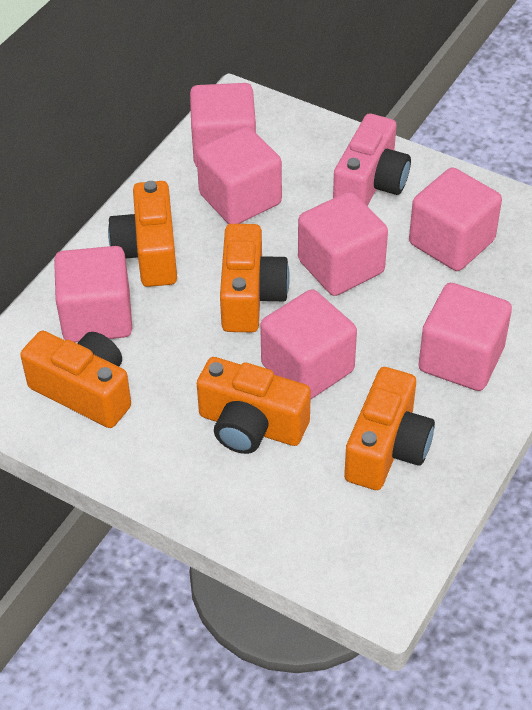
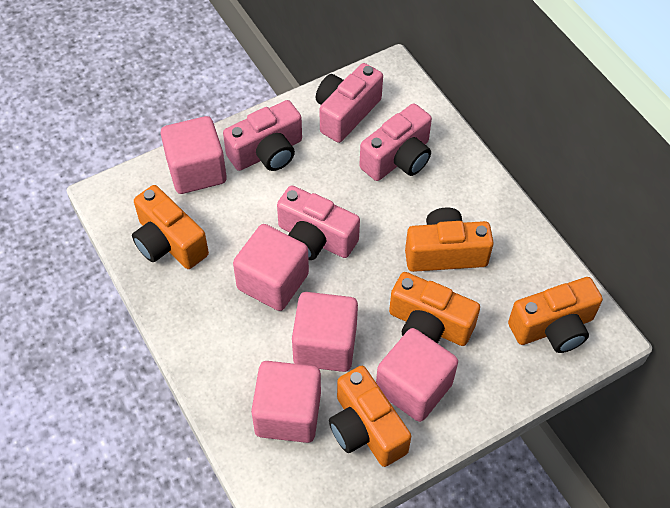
pink camera: 1 -> 4
pink cube: 7 -> 5

